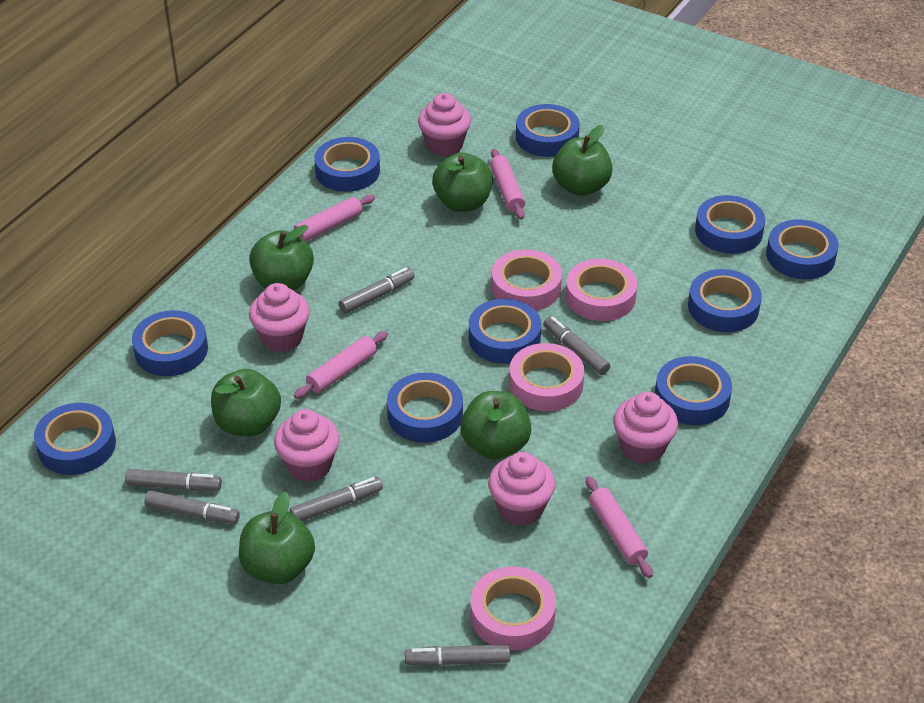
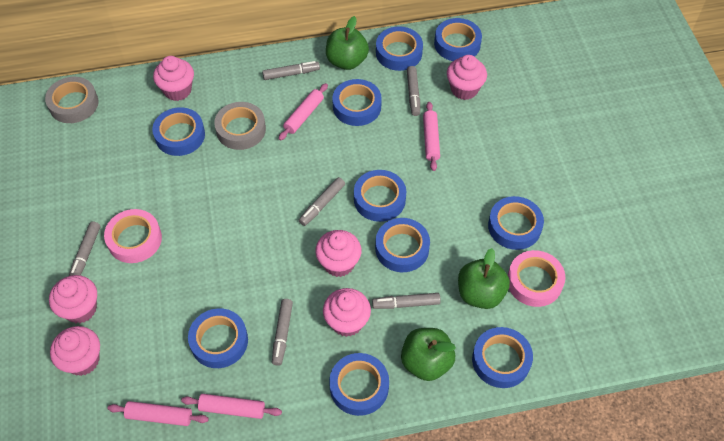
green apple: 6 -> 3
grey tape: 0 -> 2
pink cupcake: 5 -> 6
pink tape: 4 -> 2

